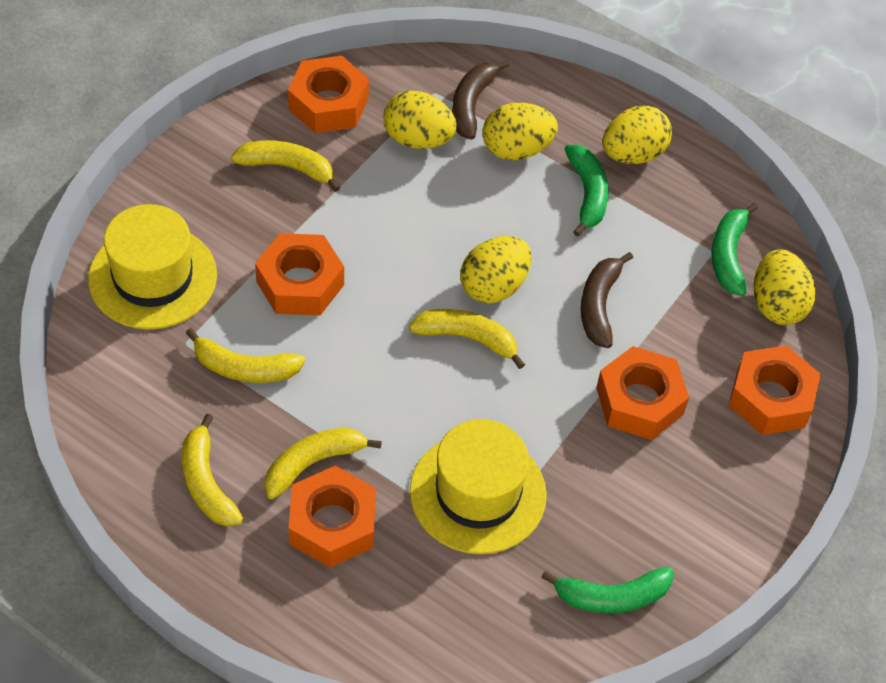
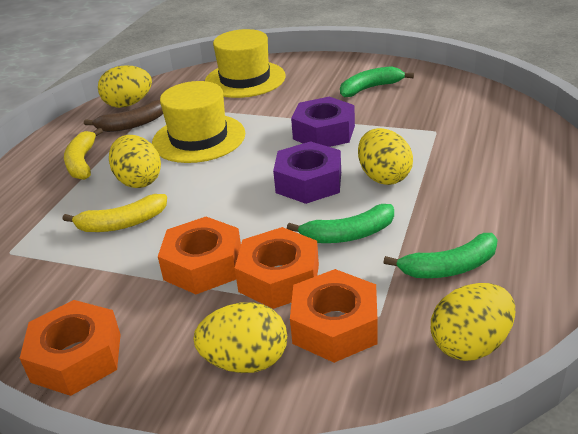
brown banana: 2 -> 1
orange nut: 5 -> 4
purple nut: 0 -> 2
yellow banana: 5 -> 2

